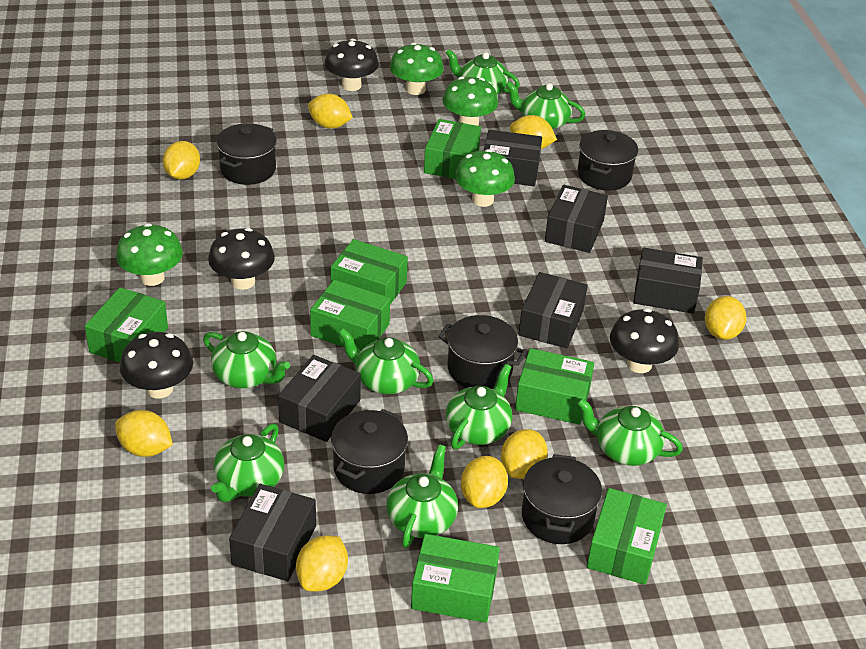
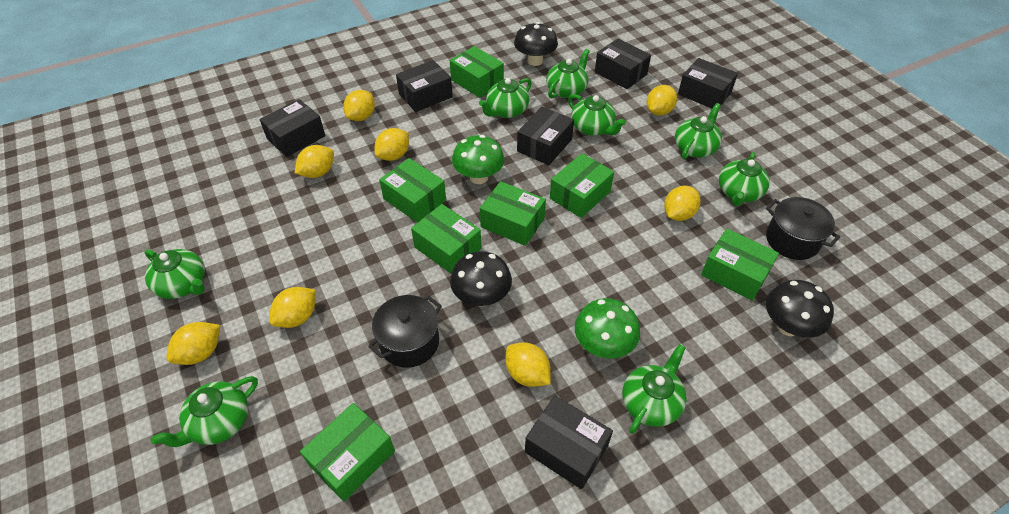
black mushroom: 4 -> 3
black pot: 5 -> 2
green mushroom: 4 -> 2

